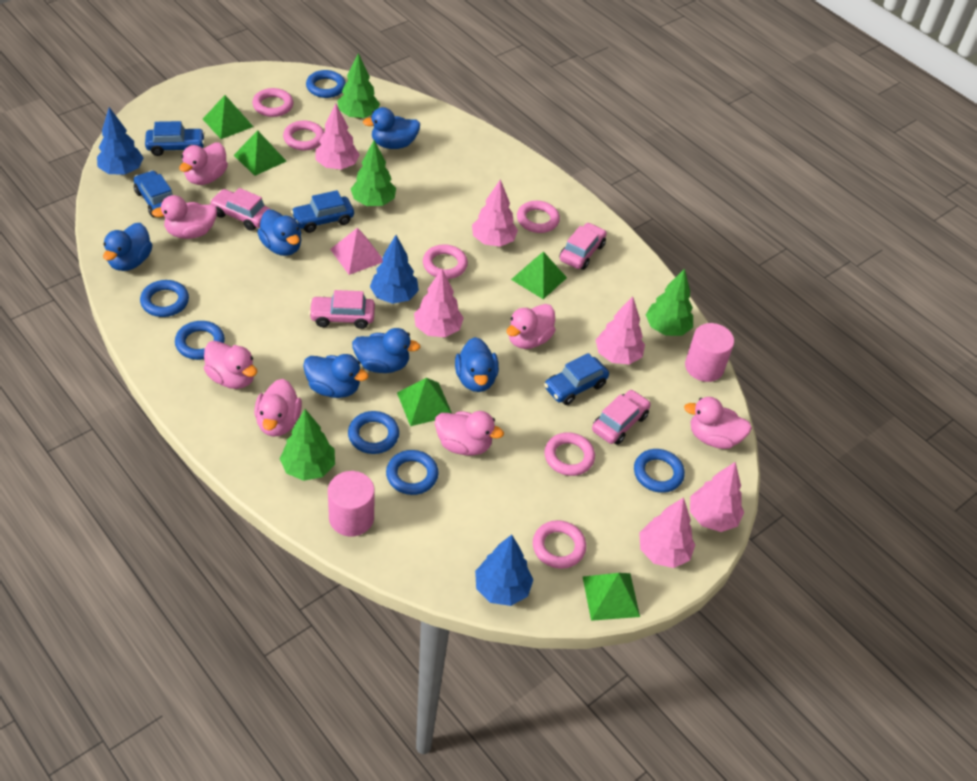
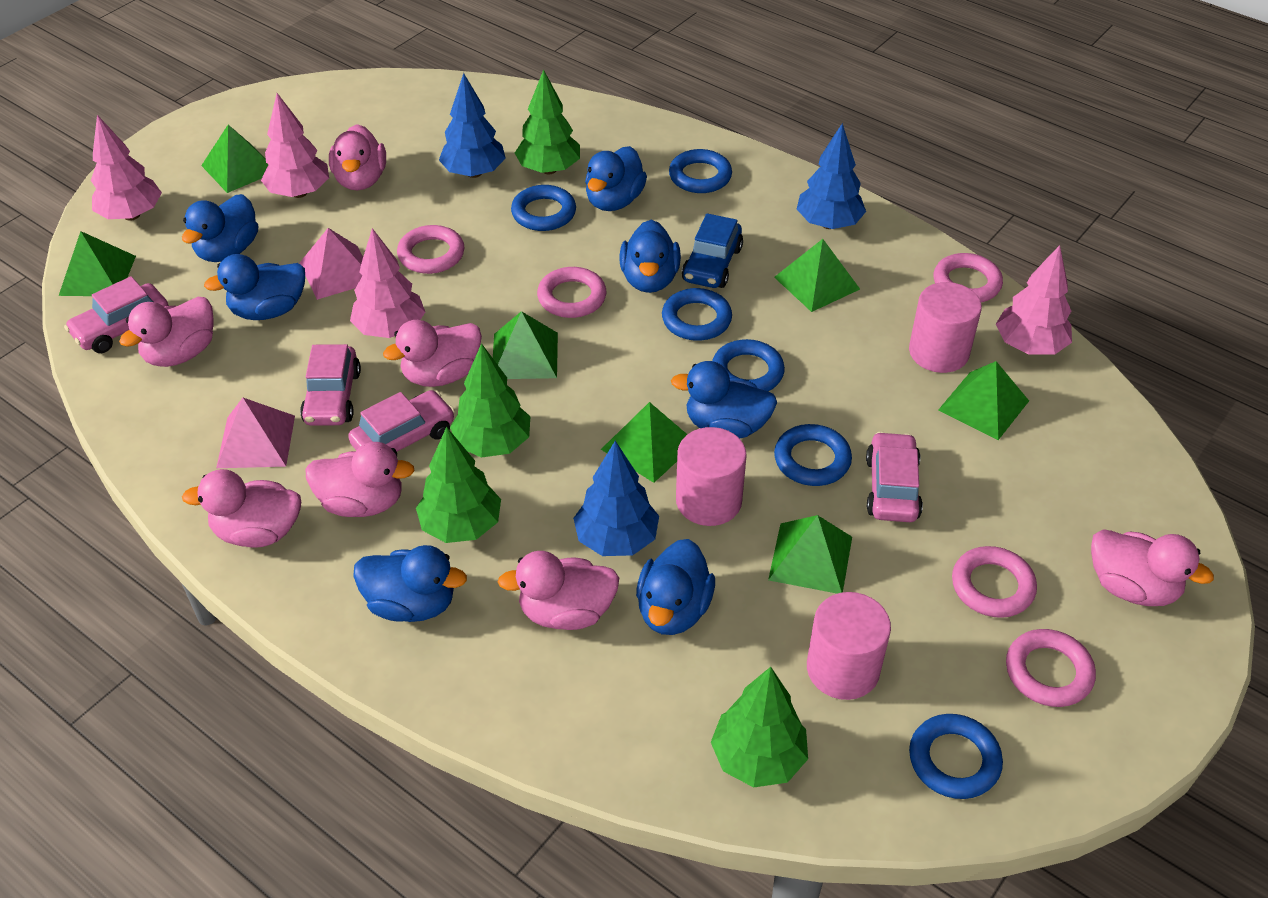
blue car: 4 -> 1
blue duck: 6 -> 7
green pyramid: 5 -> 7
pink cylinder: 2 -> 3
pink pyramid: 1 -> 2
pink ring: 6 -> 5
pink tree: 6 -> 4

